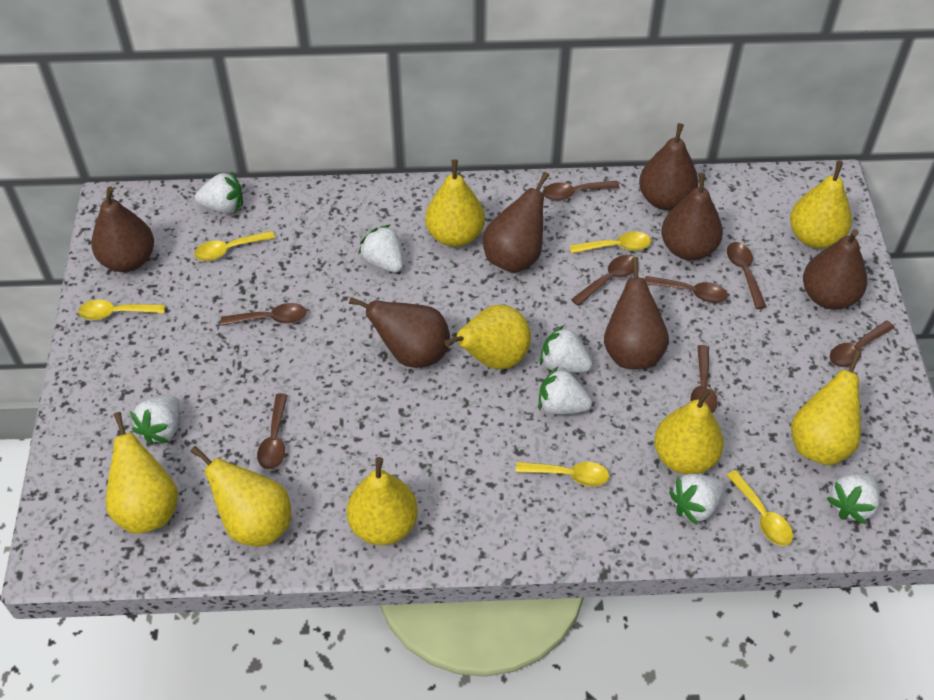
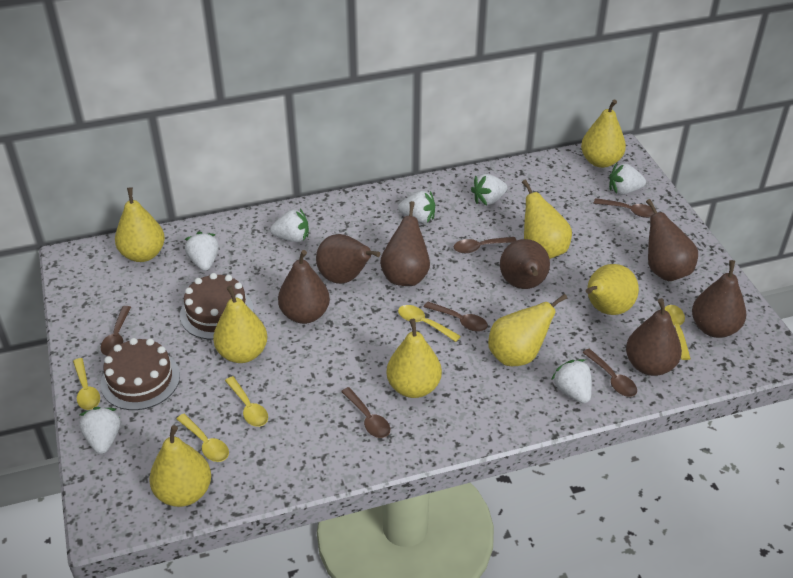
brown cake: 0 -> 2
brown spoon: 8 -> 6

